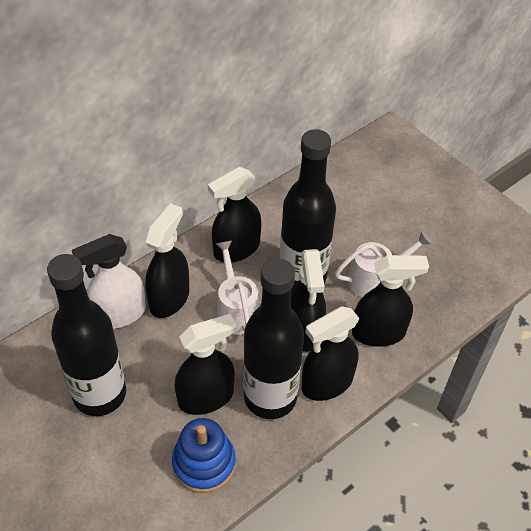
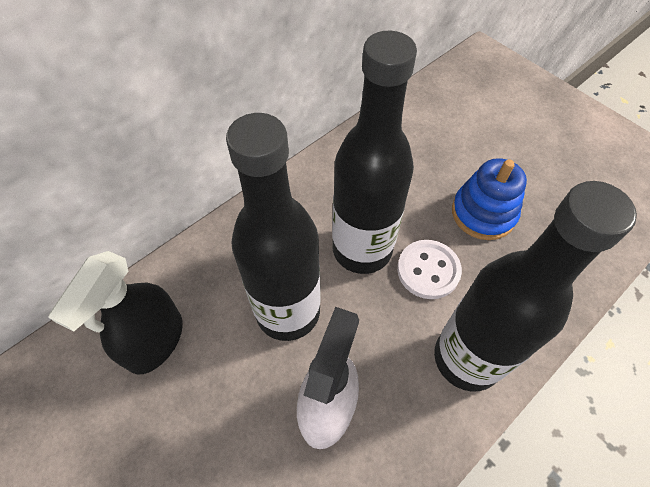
black spray bottle: 6 -> 1
white button: 0 -> 1
white watering can: 2 -> 0

